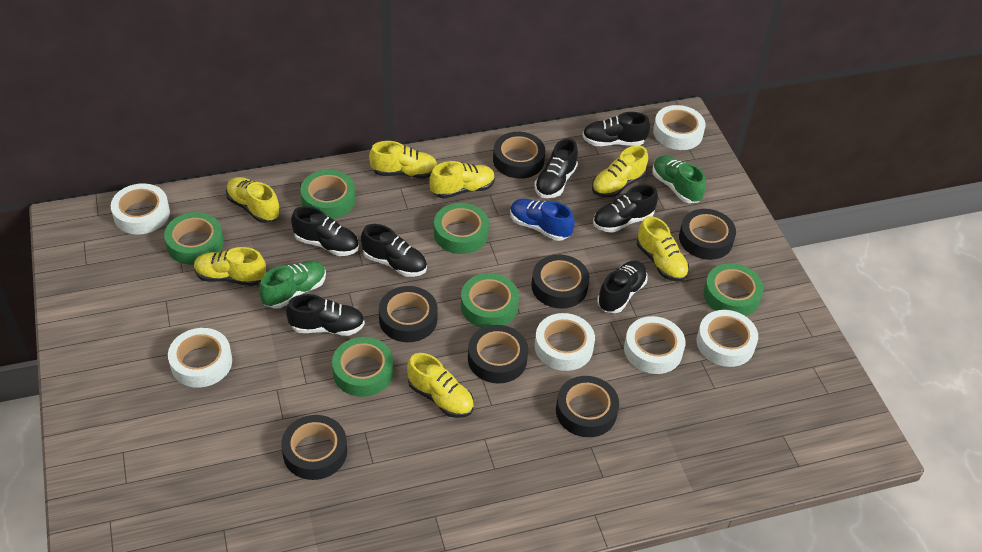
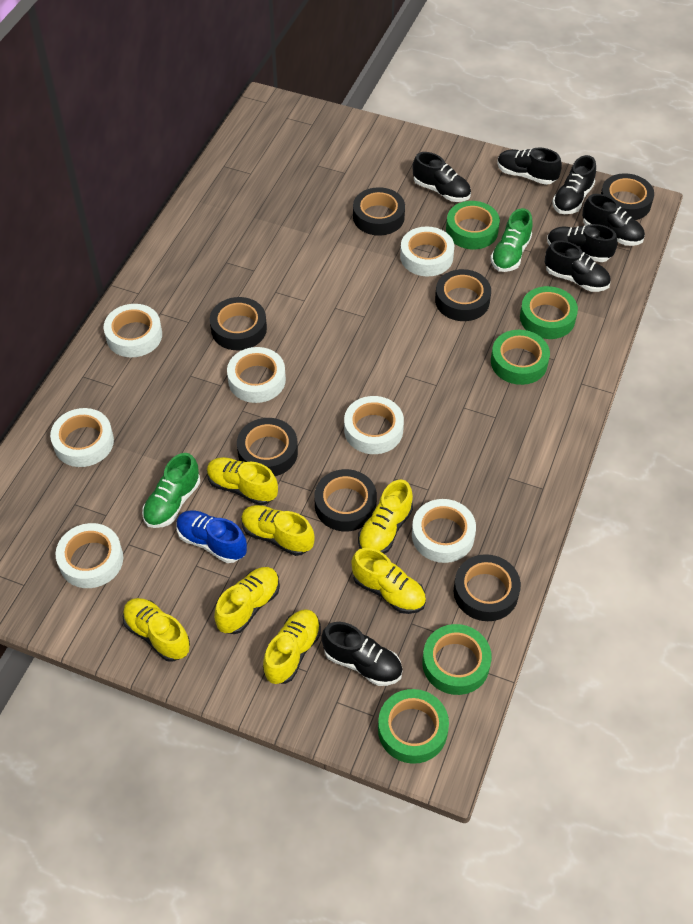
green tape: 6 -> 5
white tape: 6 -> 7

